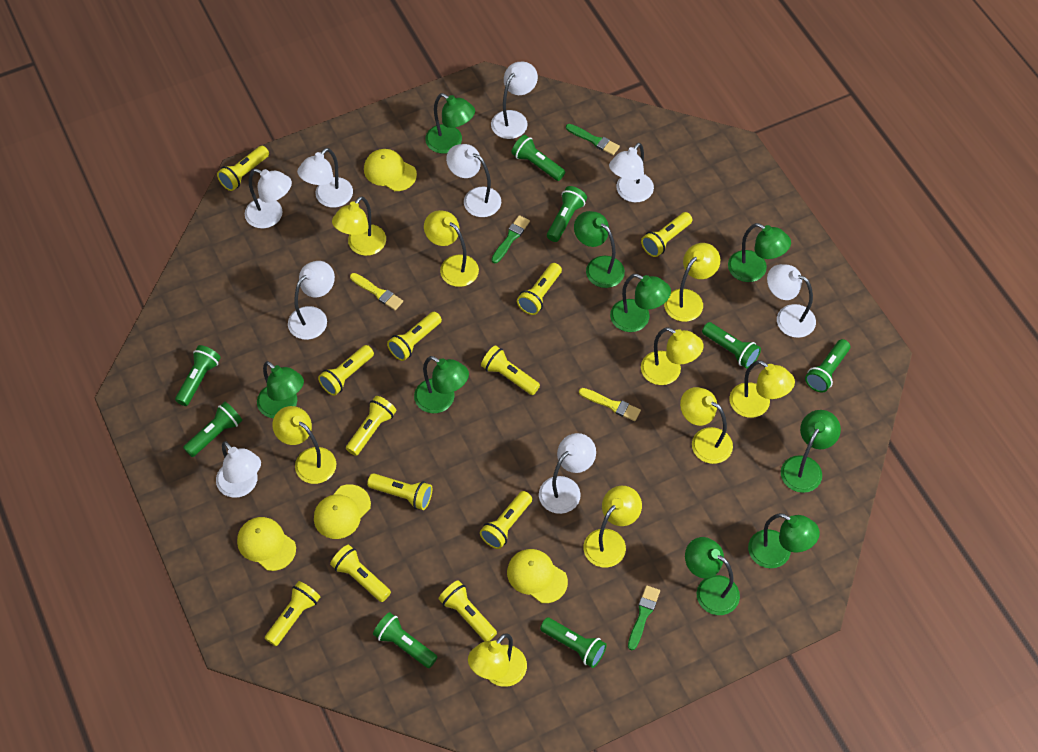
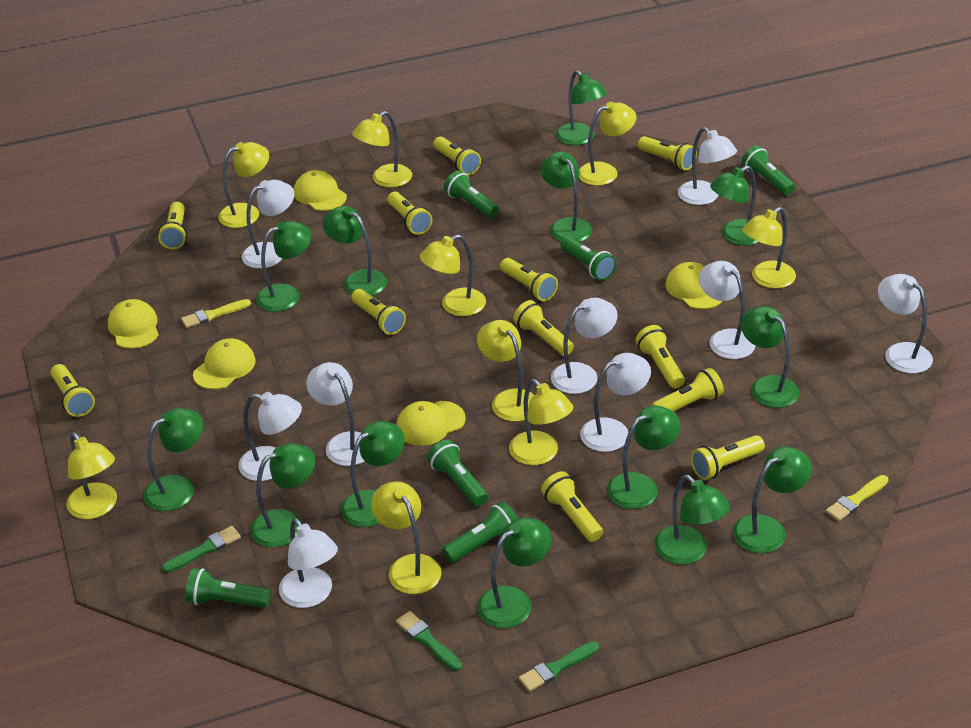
green flashlight: 8 -> 6
green lamp: 9 -> 13
yellow cap: 4 -> 5

